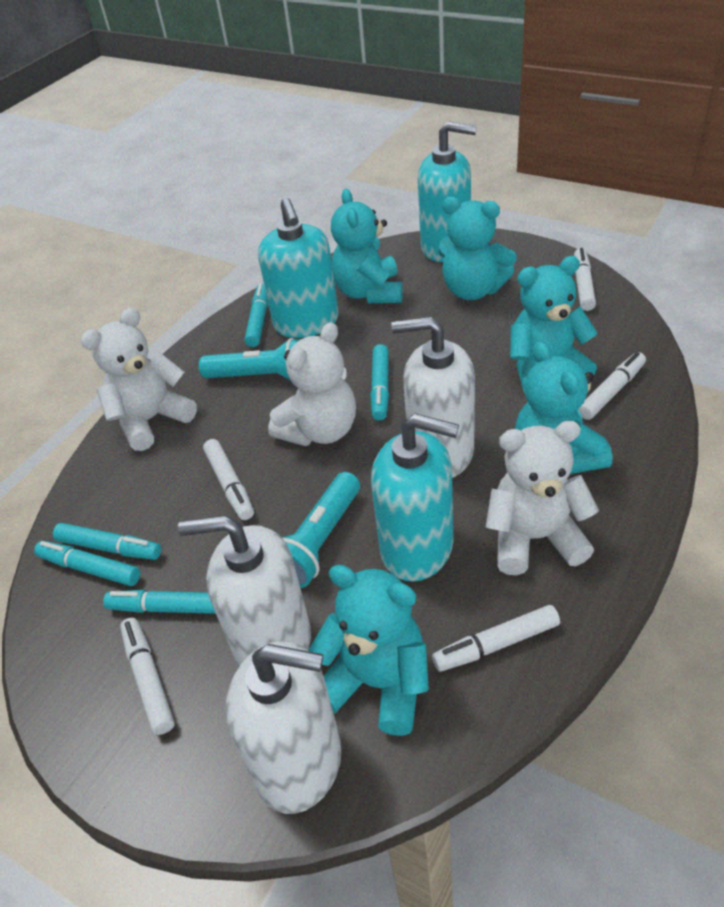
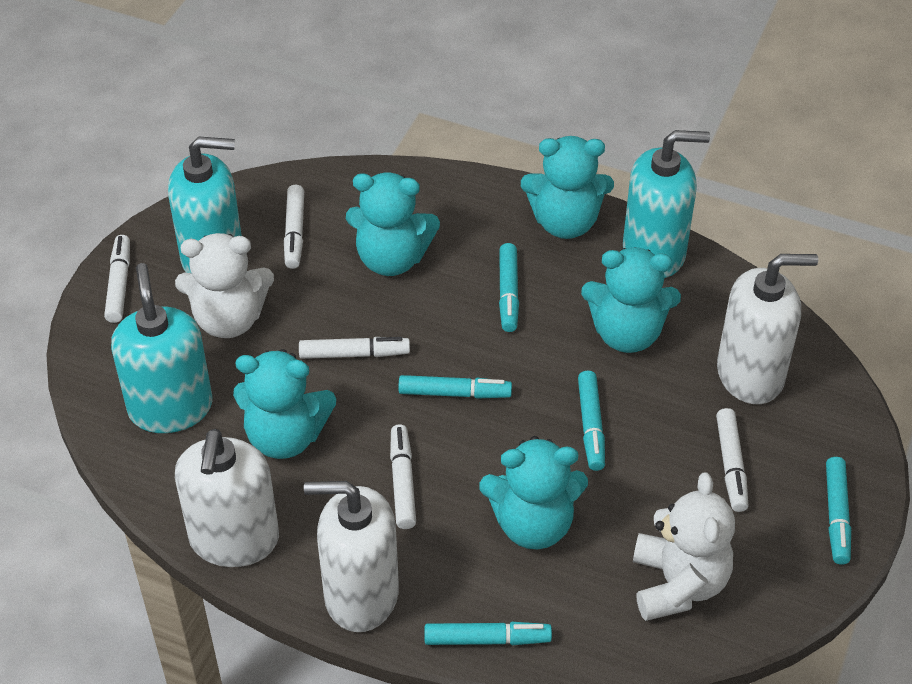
turquoise flashlight: 2 -> 0
white teddy bear: 3 -> 2

